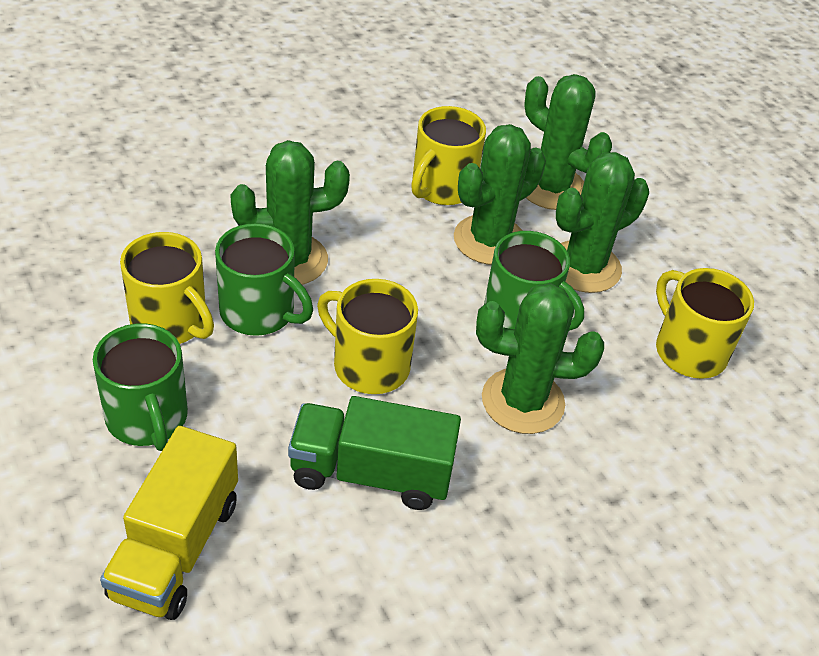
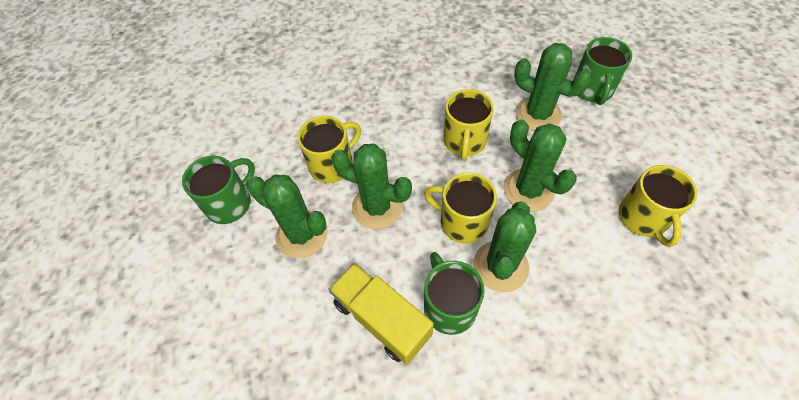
green truck: 1 -> 0

